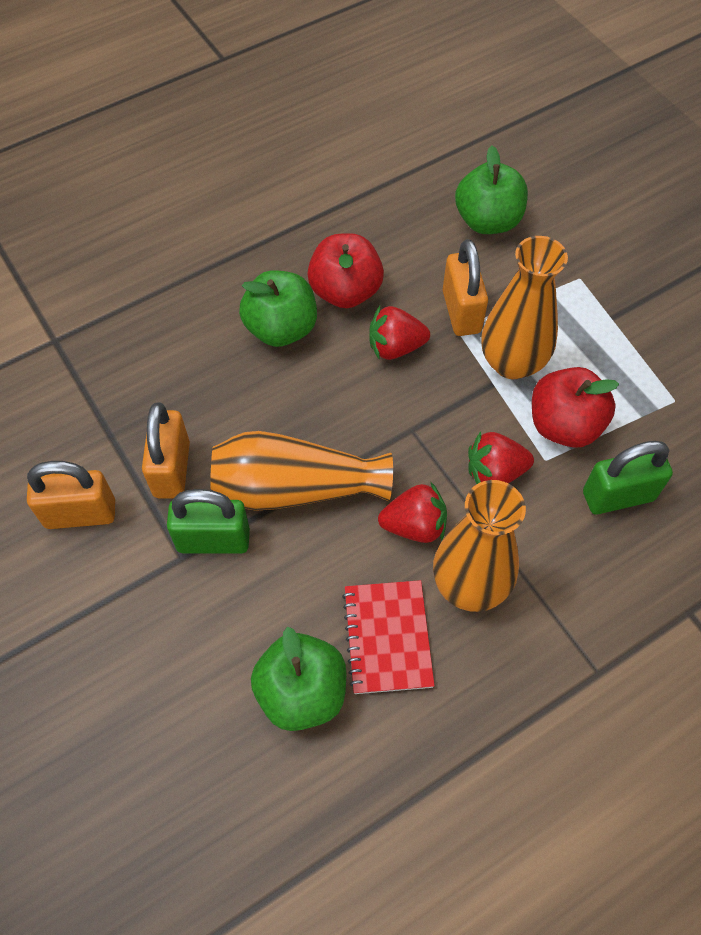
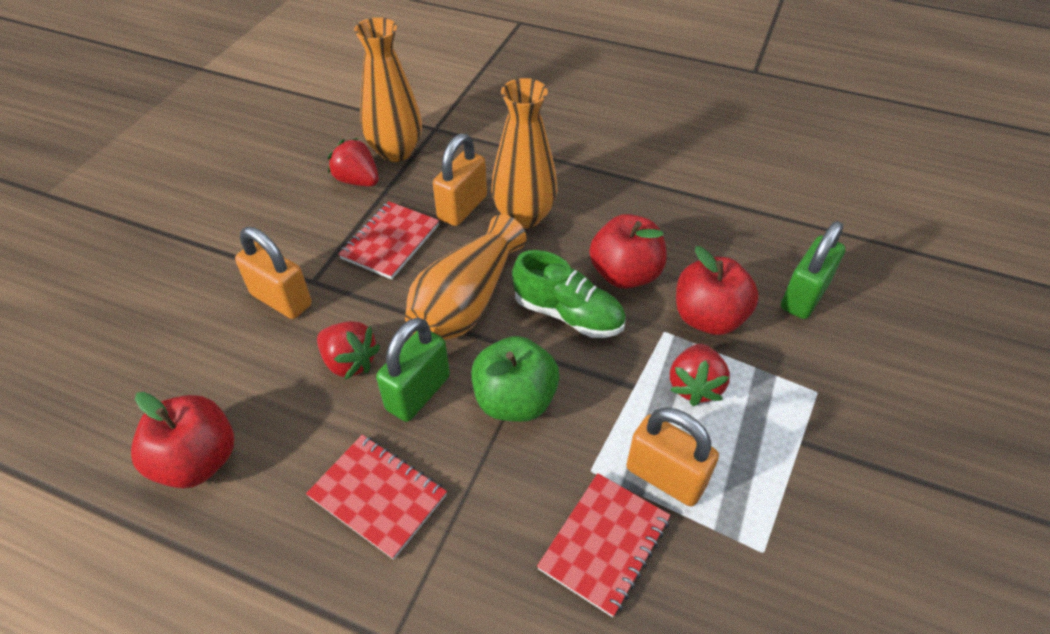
green apple: 3 -> 1
green shoe: 0 -> 1
red apple: 2 -> 3
red notebook: 1 -> 3

